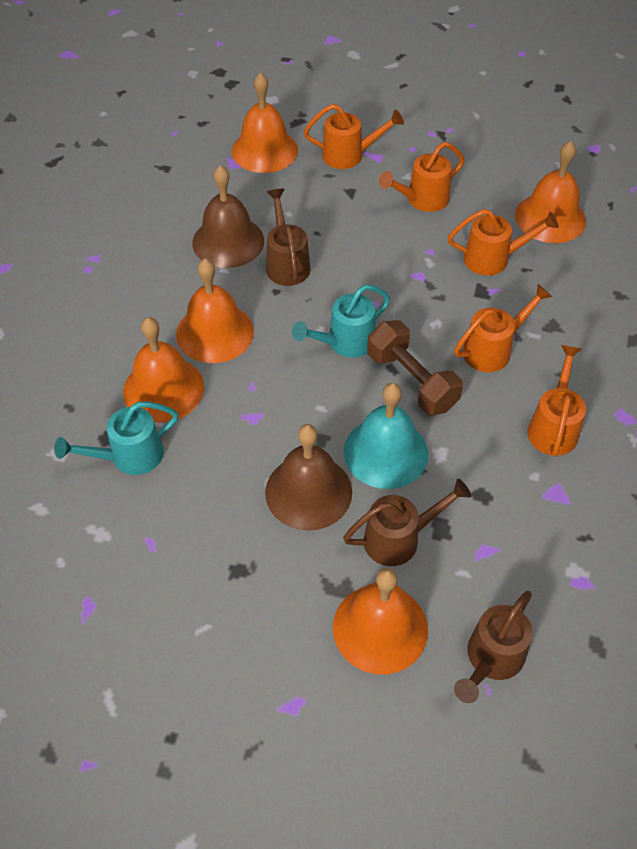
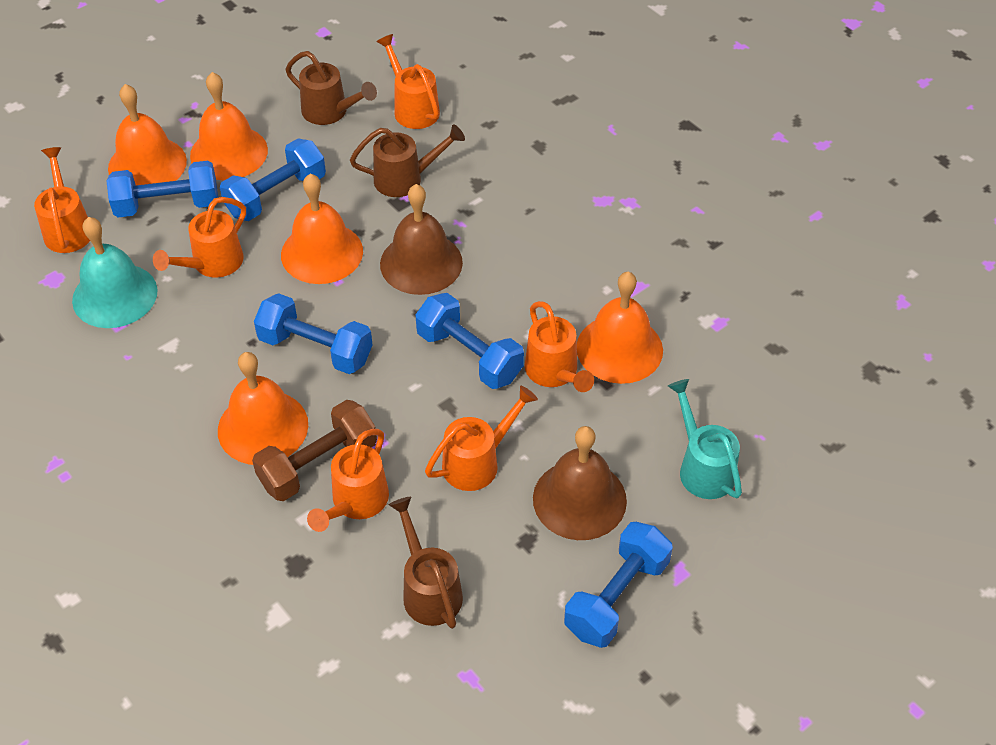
blue dumbbell: 0 -> 5
orange watering can: 5 -> 6
turquoise watering can: 2 -> 1

